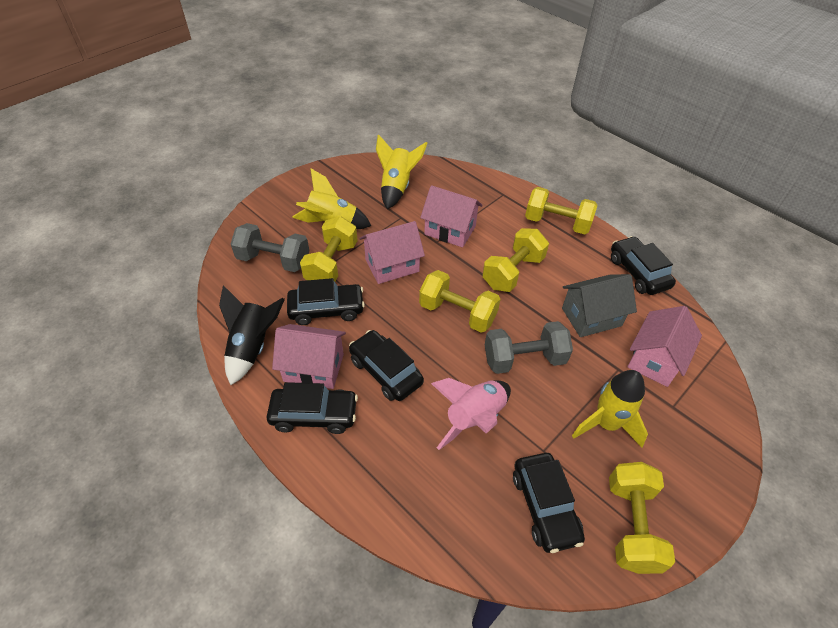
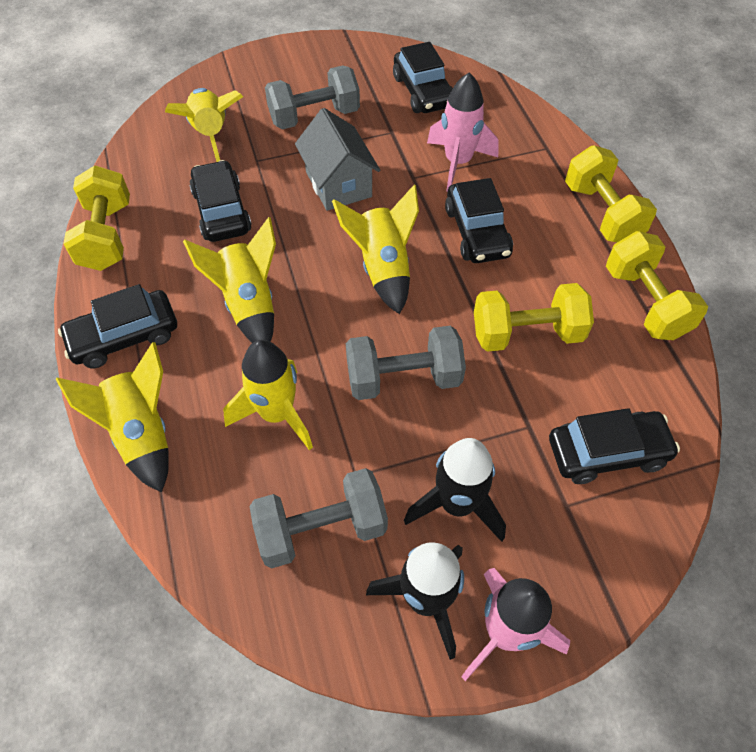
black rocket: 1 -> 2
grey dumbbell: 2 -> 3
pink house: 4 -> 0
pink rocket: 1 -> 2
yellow dumbbell: 5 -> 4
yellow rocket: 3 -> 5

